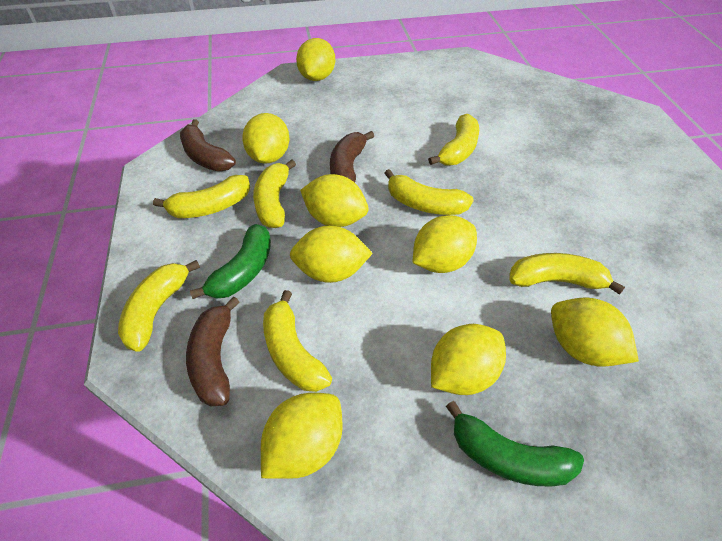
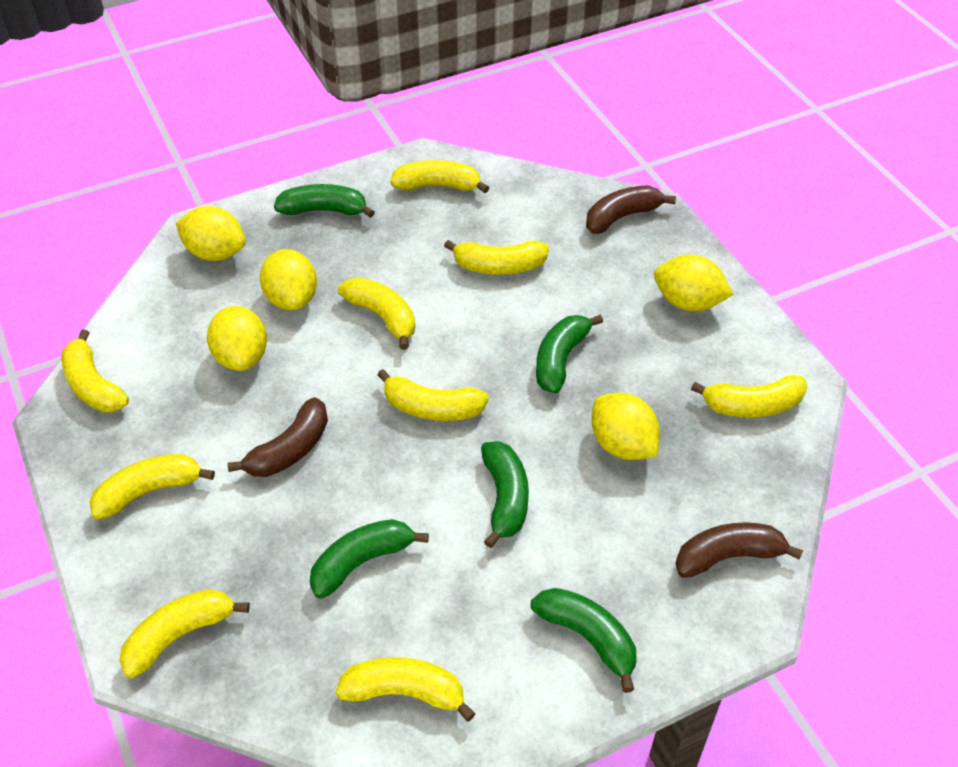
green banana: 2 -> 5
yellow banana: 7 -> 9
yellow lemon: 8 -> 5

